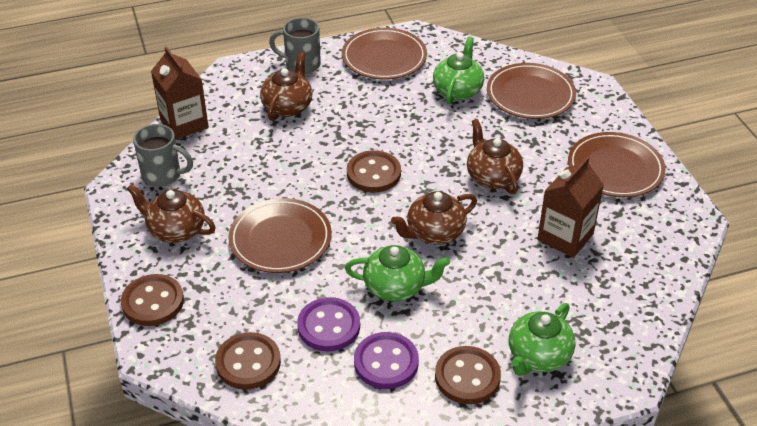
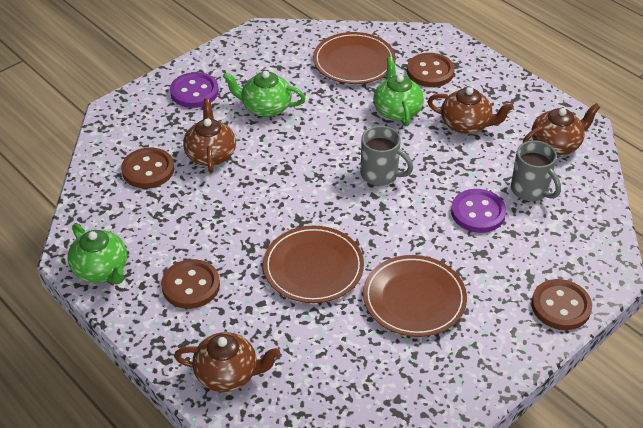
brown carton: 2 -> 0
brown plate: 4 -> 3

